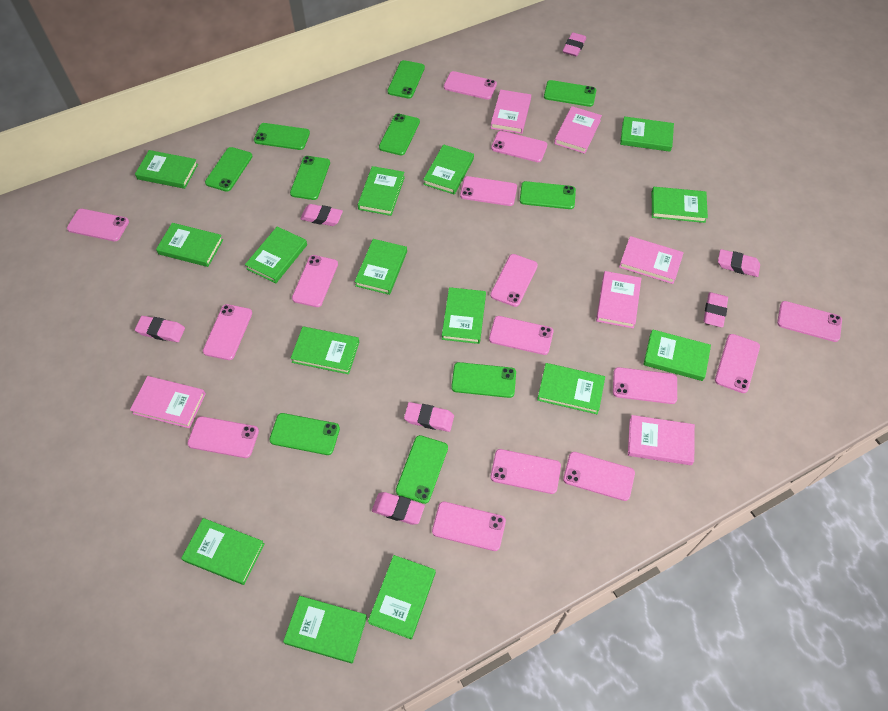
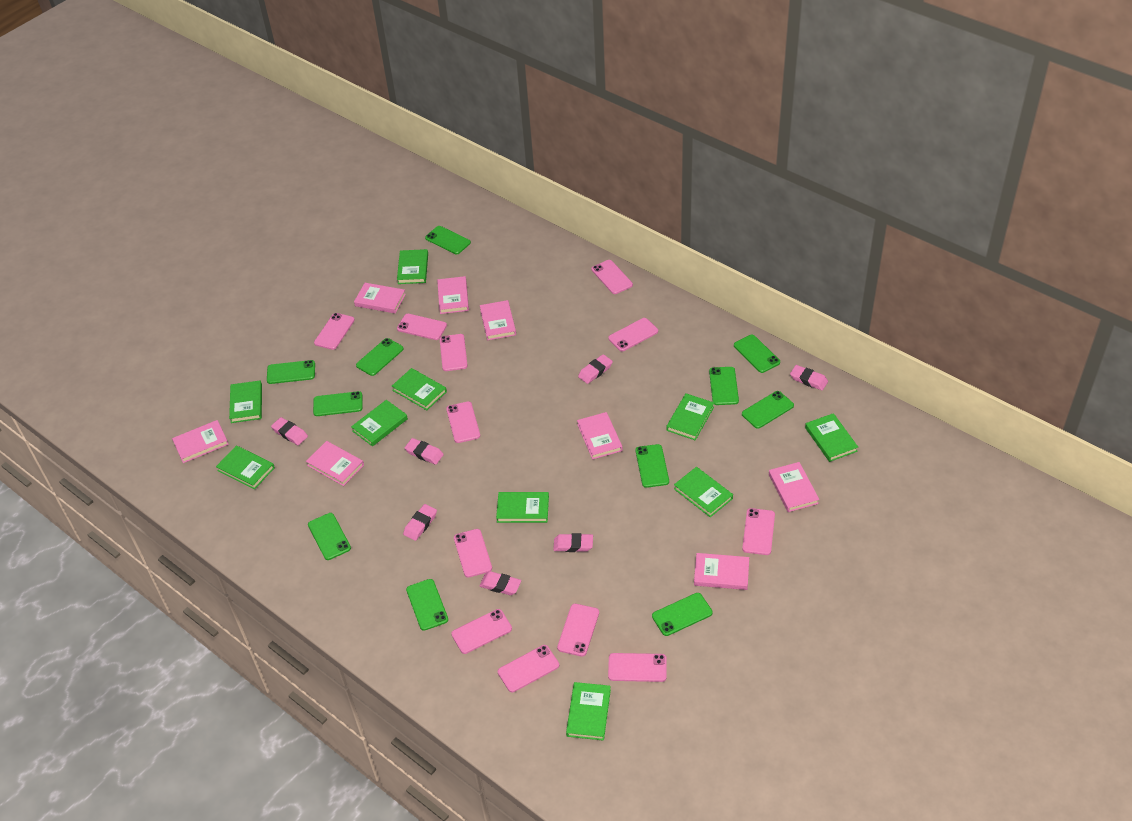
green book: 15 -> 10
green phone: 10 -> 11
pink book: 6 -> 8
pink phone: 15 -> 12

